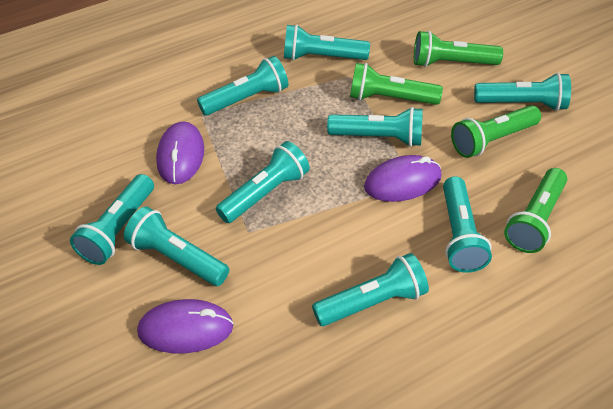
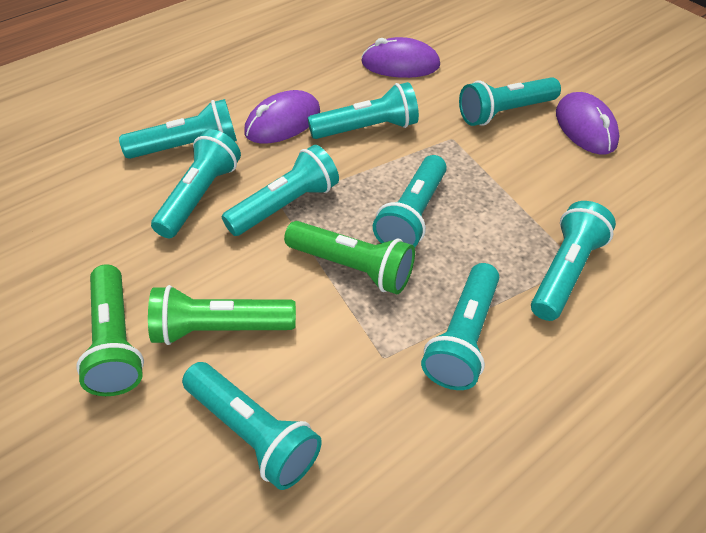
green flashlight: 4 -> 3

